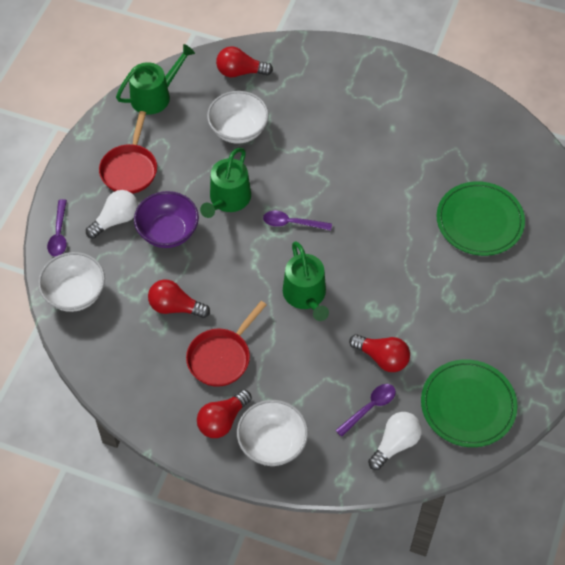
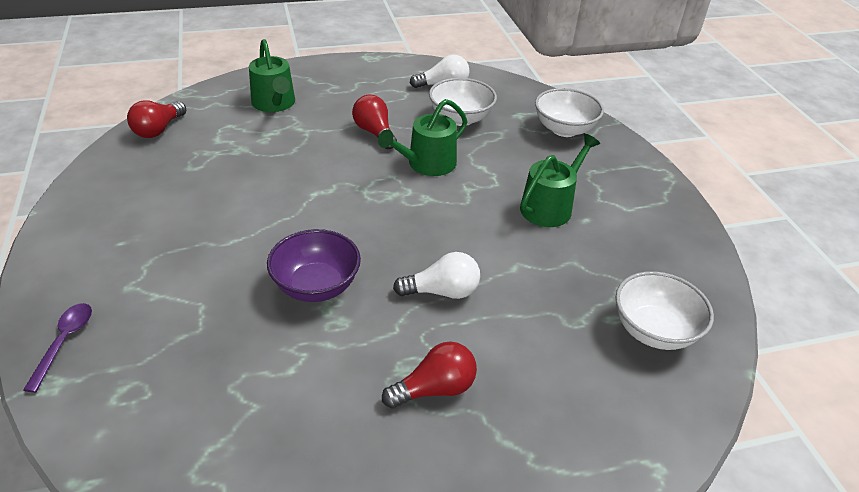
green plate: 2 -> 0
purple spoon: 3 -> 1
red light bulb: 4 -> 3
red pan: 2 -> 0

